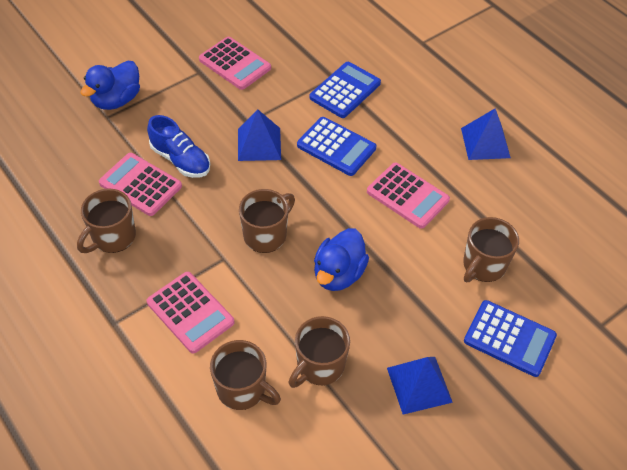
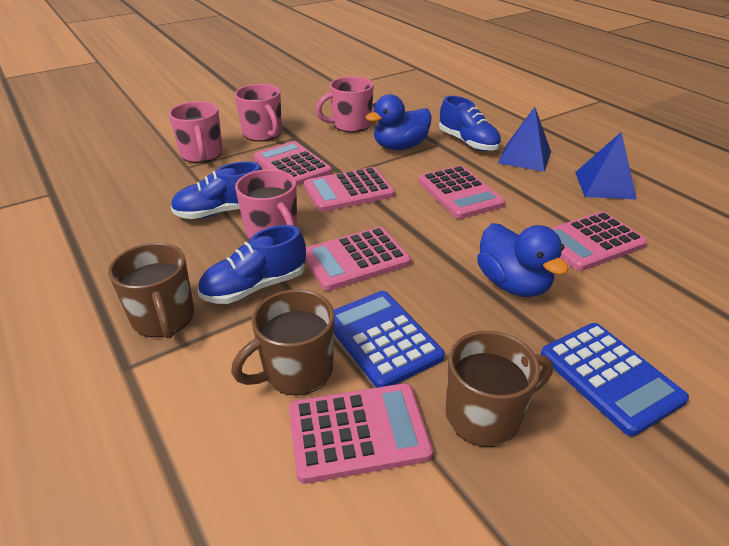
blue calculator: 3 -> 2
blue pyramid: 3 -> 2
blue shoe: 1 -> 3
brown mug: 5 -> 3
pink calculator: 4 -> 6
pink mug: 0 -> 4

